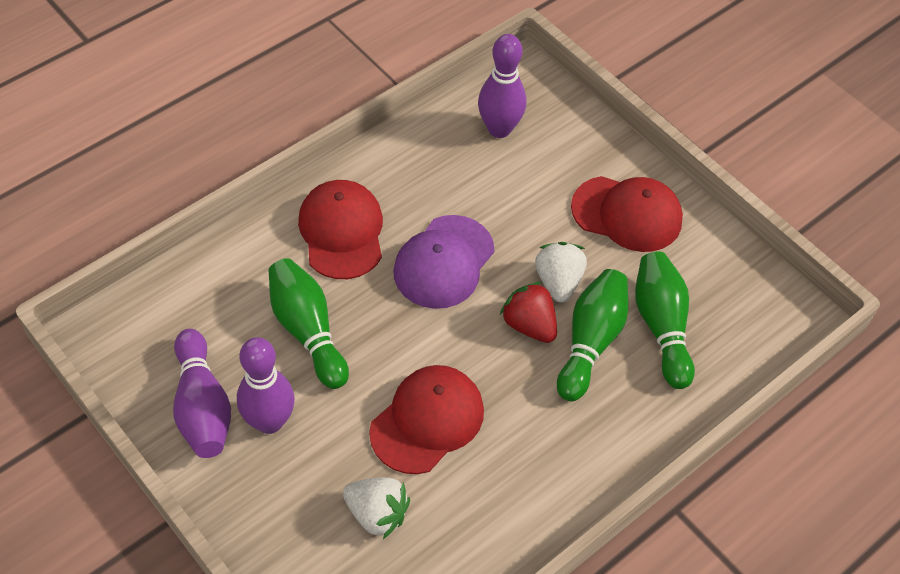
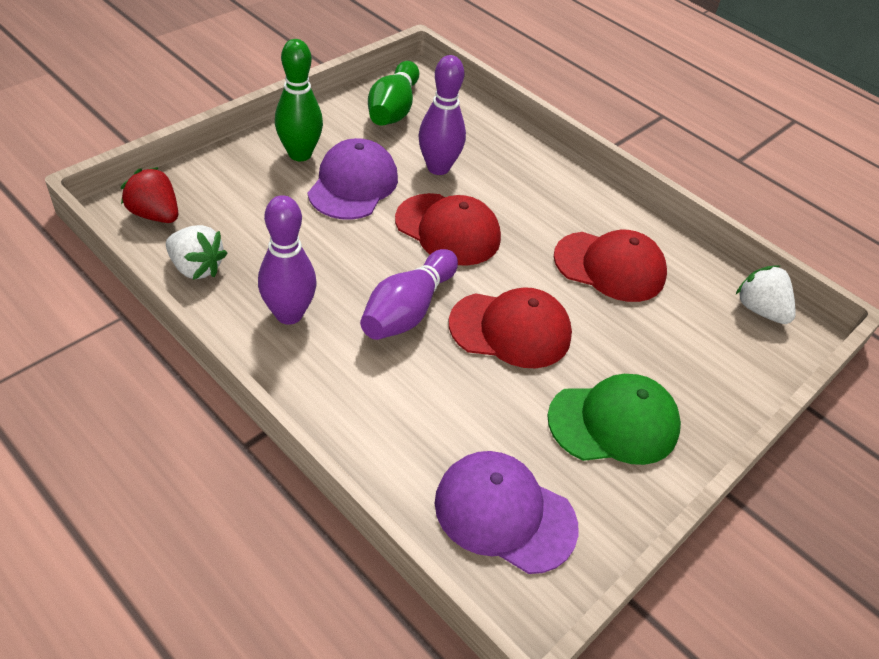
green bowling pin: 3 -> 2
green cap: 0 -> 1
purple cap: 1 -> 2

